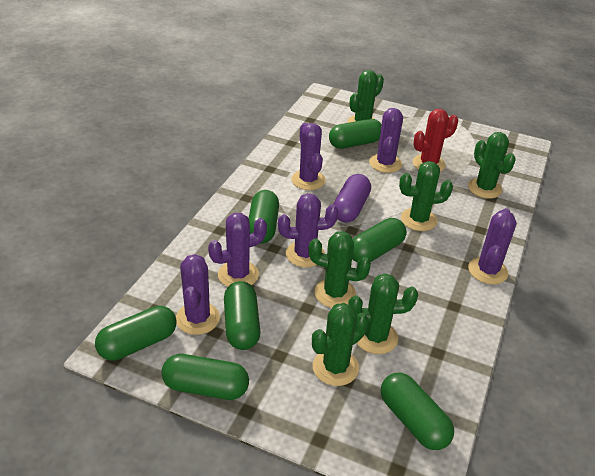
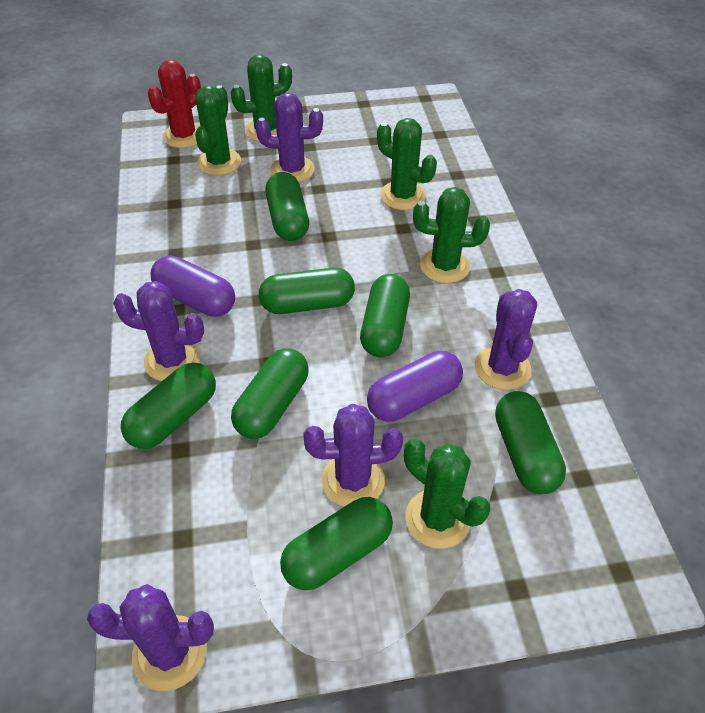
green cactus: 6 -> 5
purple cactus: 6 -> 5
purple capsule: 1 -> 2

